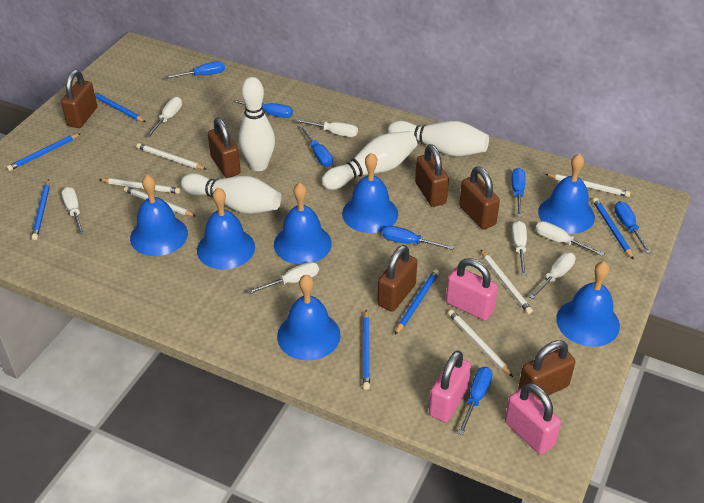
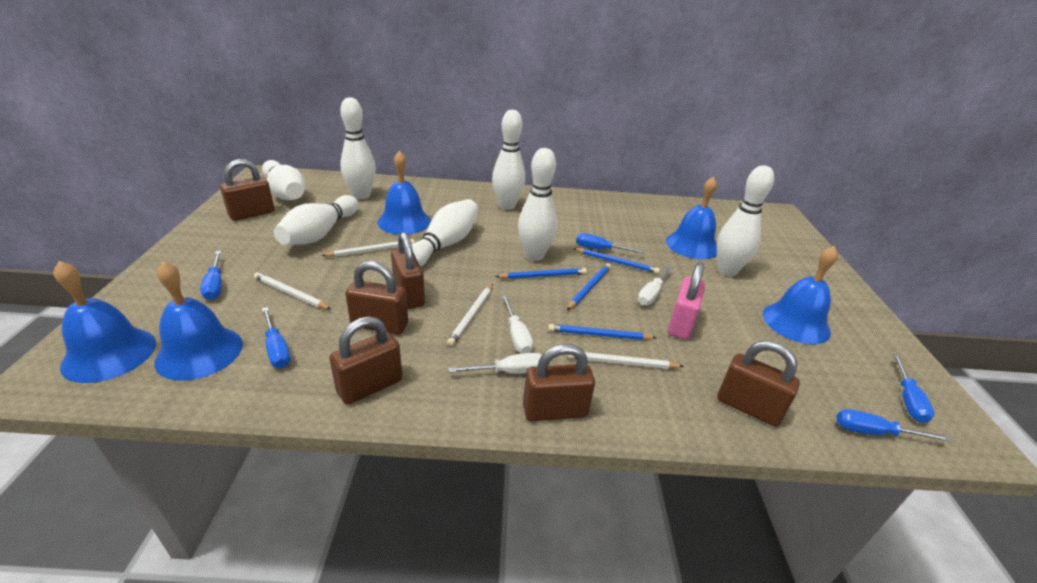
blue bell: 7 -> 5
blue pencil: 6 -> 4
blue screwdriver: 7 -> 5
pink padlock: 3 -> 1
white bowling pin: 4 -> 7
white pencil: 6 -> 4
white screwdriver: 7 -> 3

